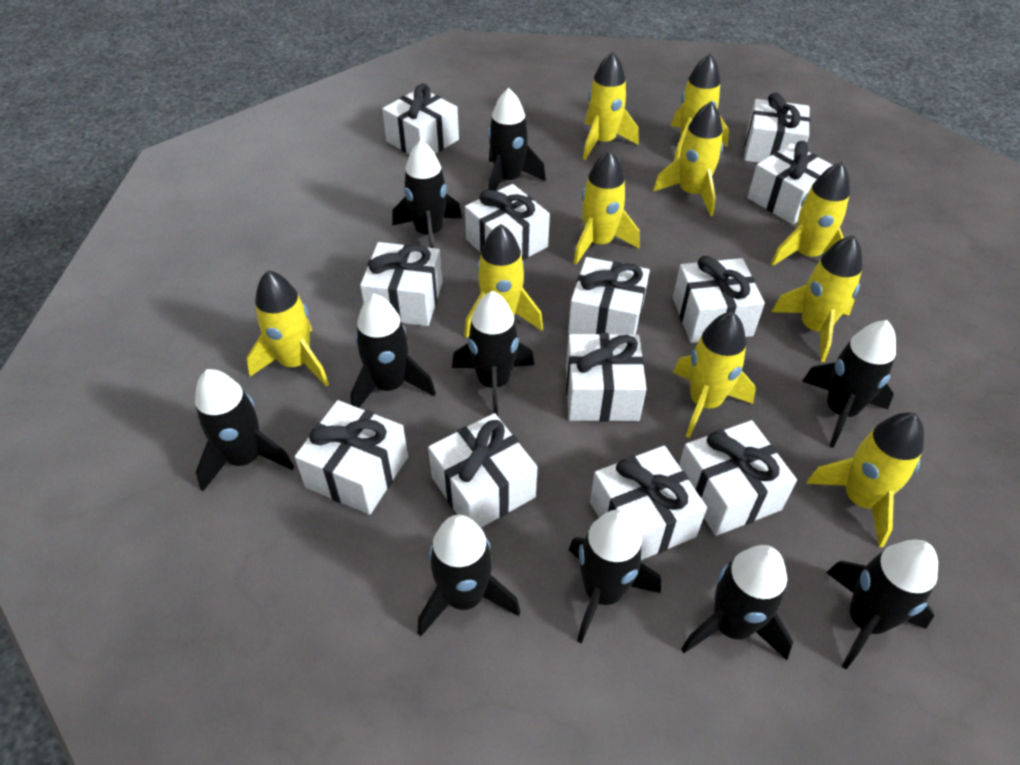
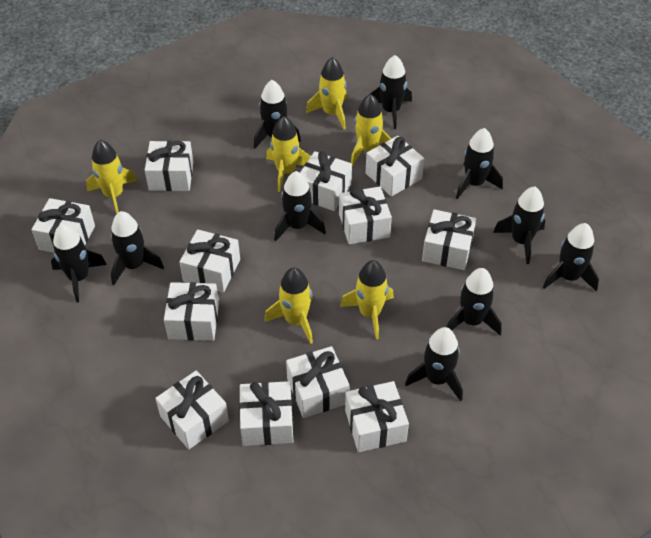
yellow rocket: 10 -> 6

